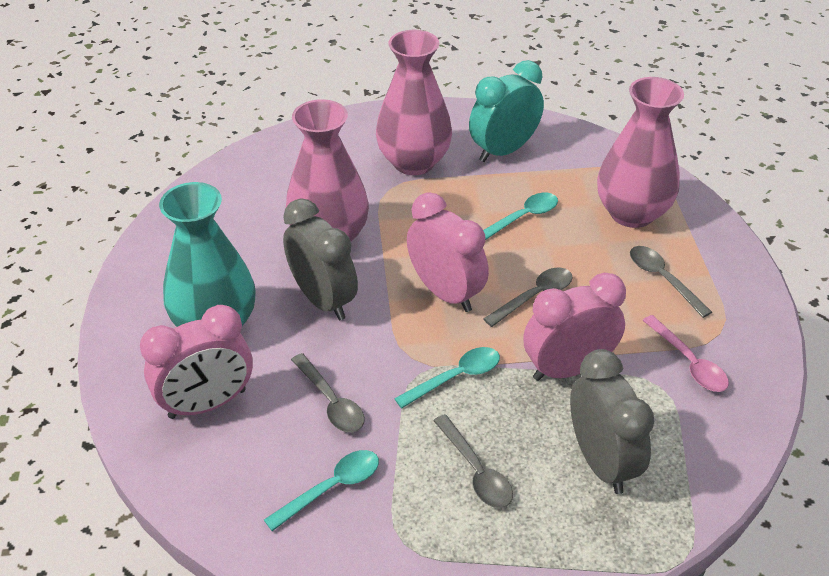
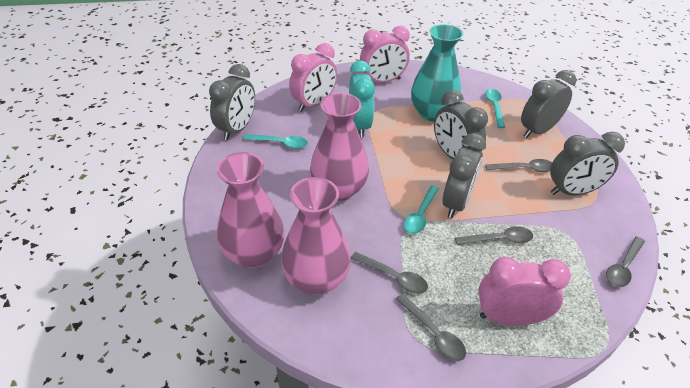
grey clock: 2 -> 5
grey spoon: 4 -> 5
pink spoon: 1 -> 0

